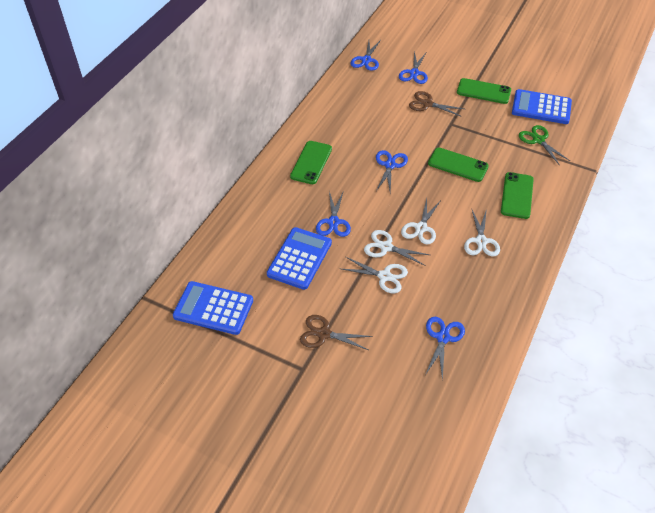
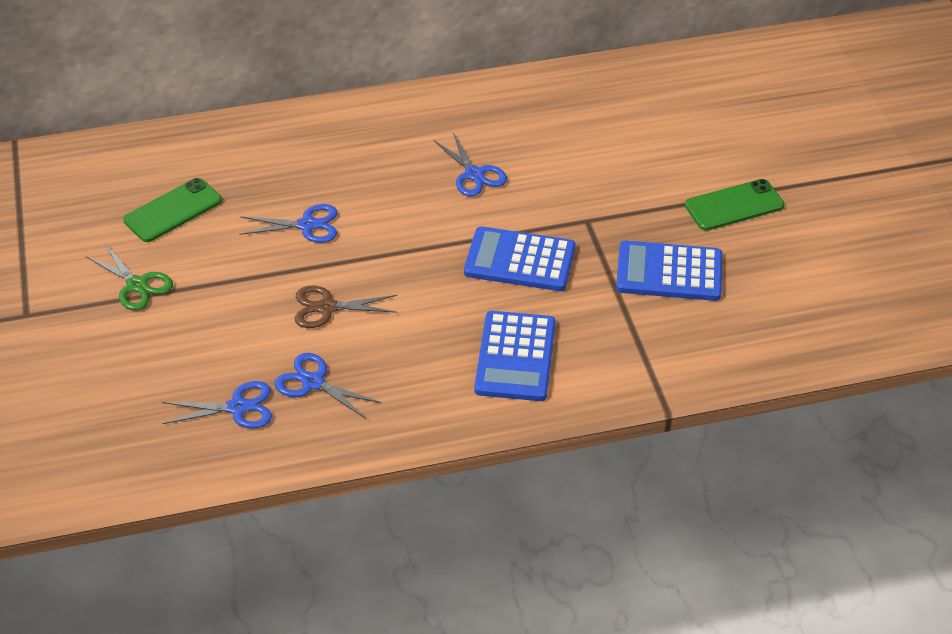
blue scissors: 5 -> 4
brown scissors: 2 -> 1
green phone: 4 -> 2
white scissors: 4 -> 0

